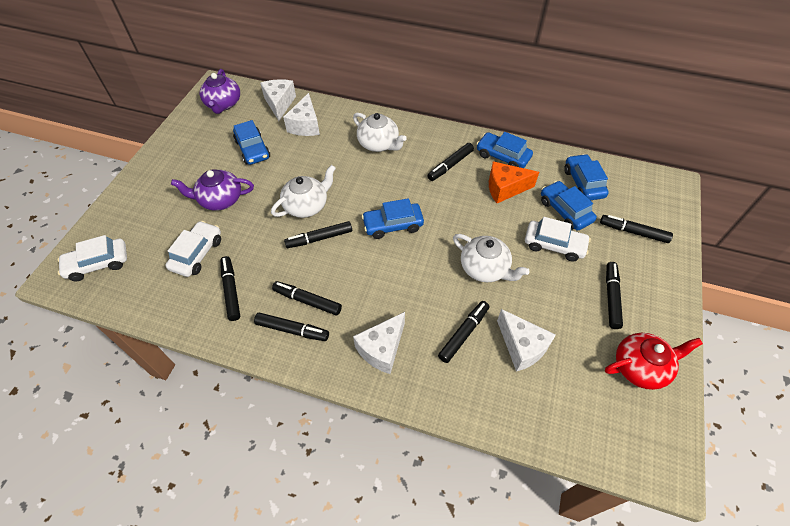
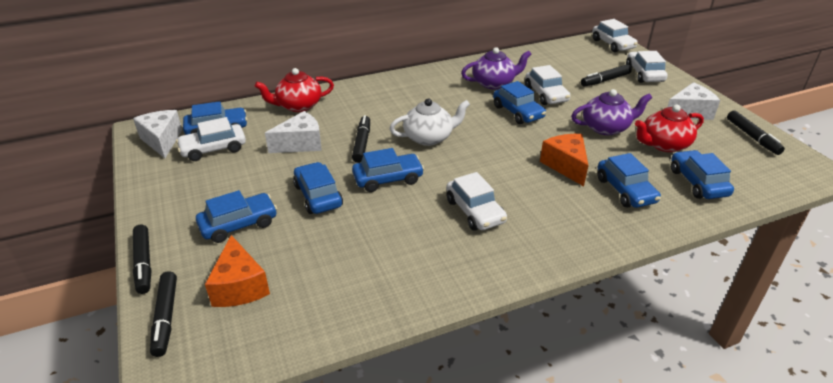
black marker: 8 -> 5
blue car: 5 -> 7
orange cheese: 1 -> 2
red teapot: 1 -> 2
white car: 3 -> 5
white cheese: 4 -> 3
white teapot: 3 -> 1

